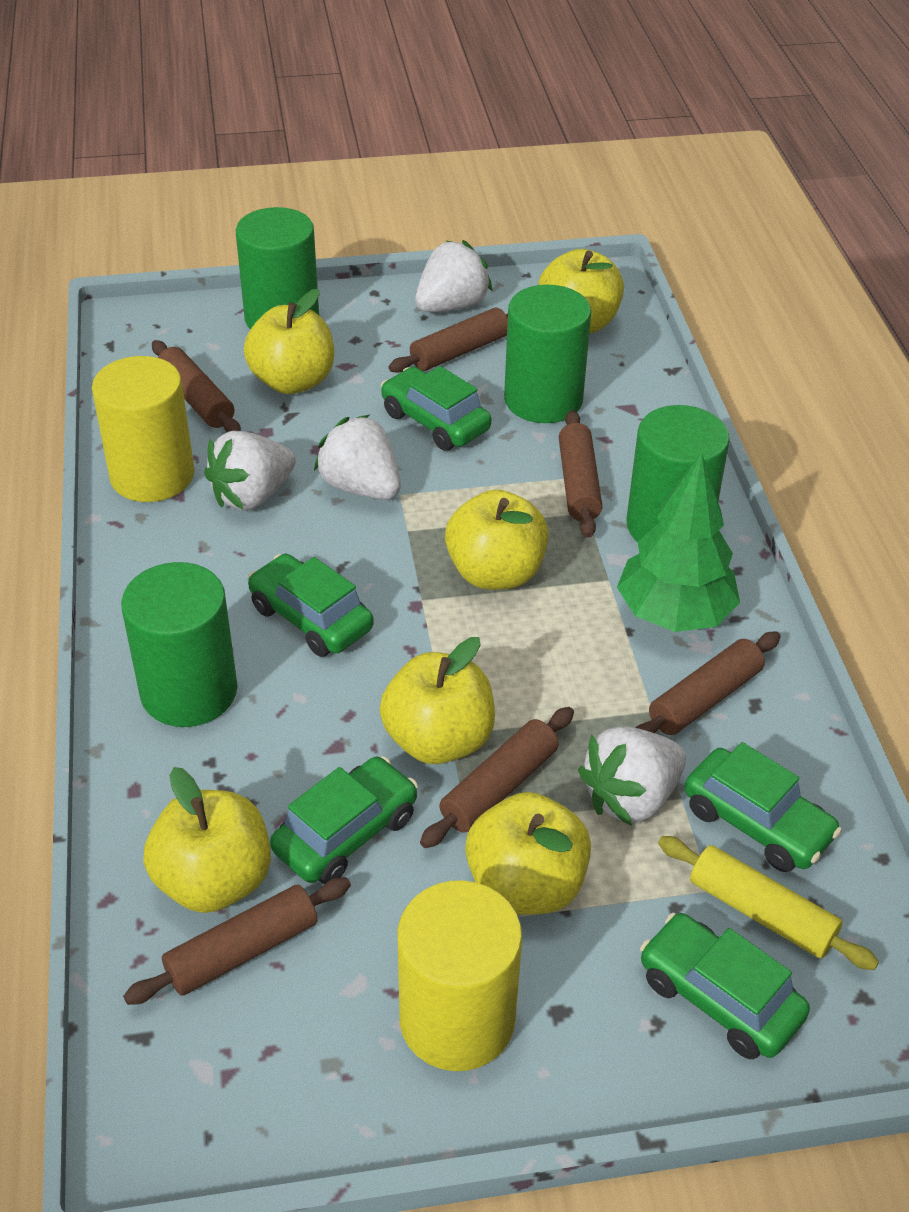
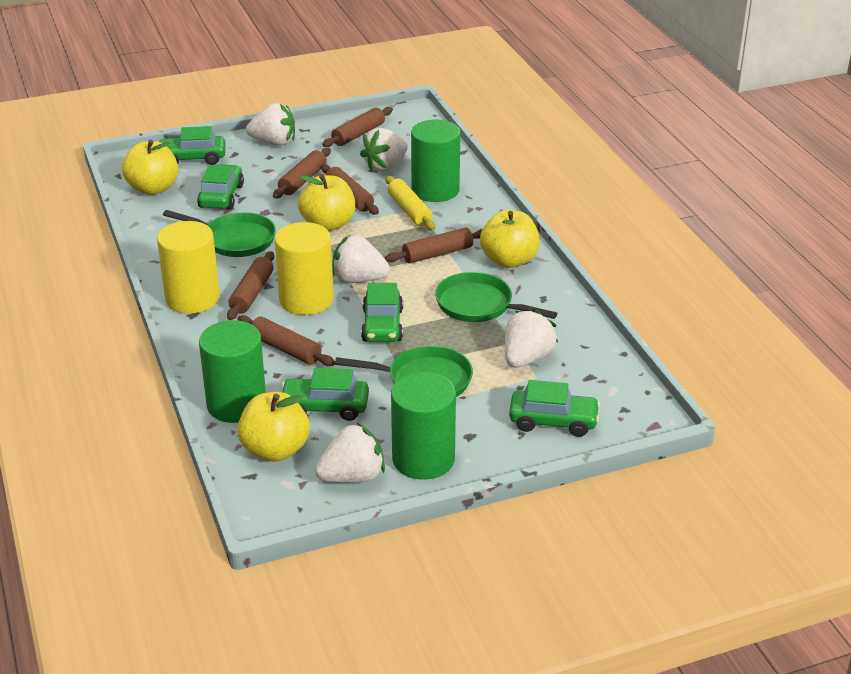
green cylinder: 4 -> 3
green pan: 0 -> 3
green tree: 1 -> 0
white strawberry: 4 -> 5
yellow apple: 6 -> 4

